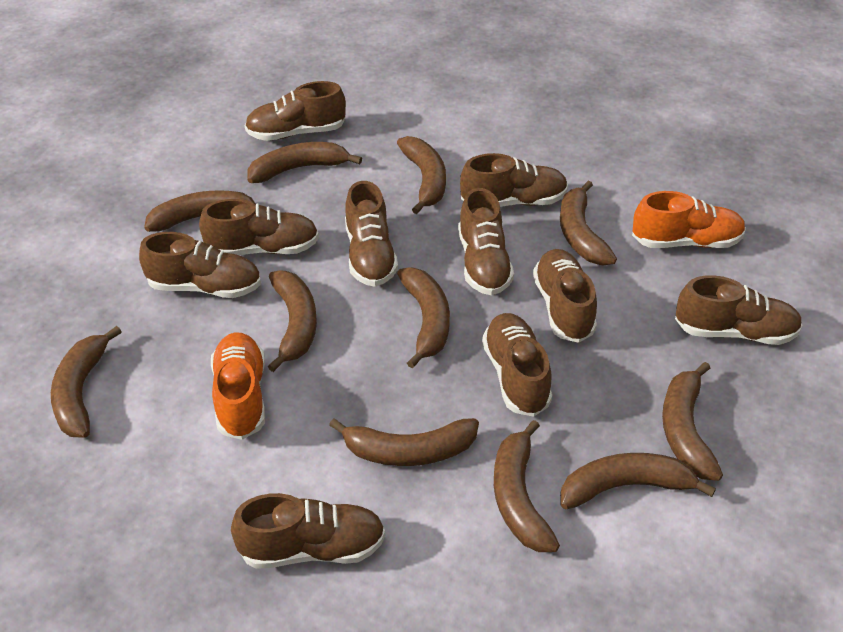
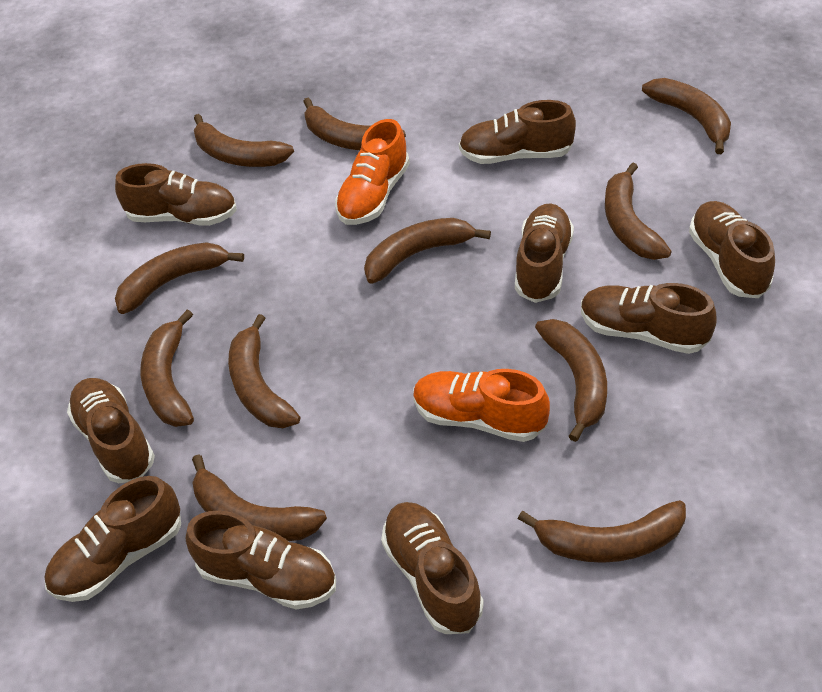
brown shoe: 10 -> 9

